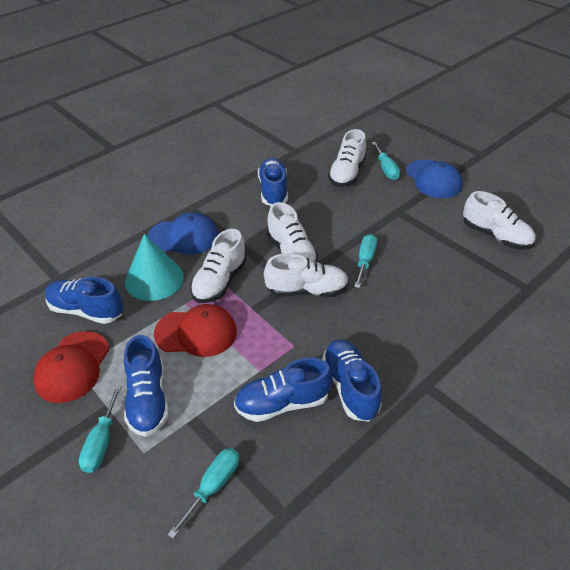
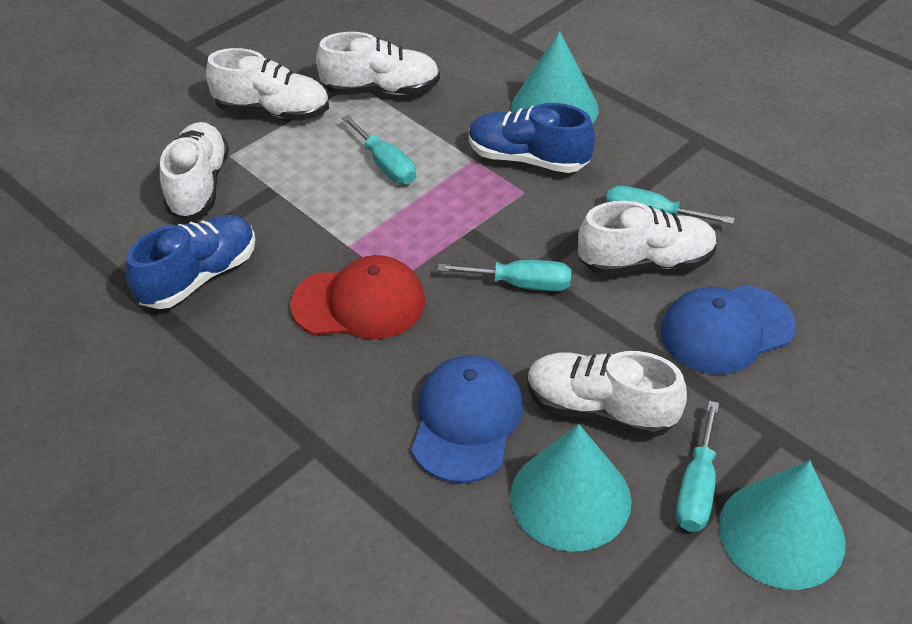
blue shoe: 5 -> 2
red cap: 2 -> 1
turquoise cone: 1 -> 3

